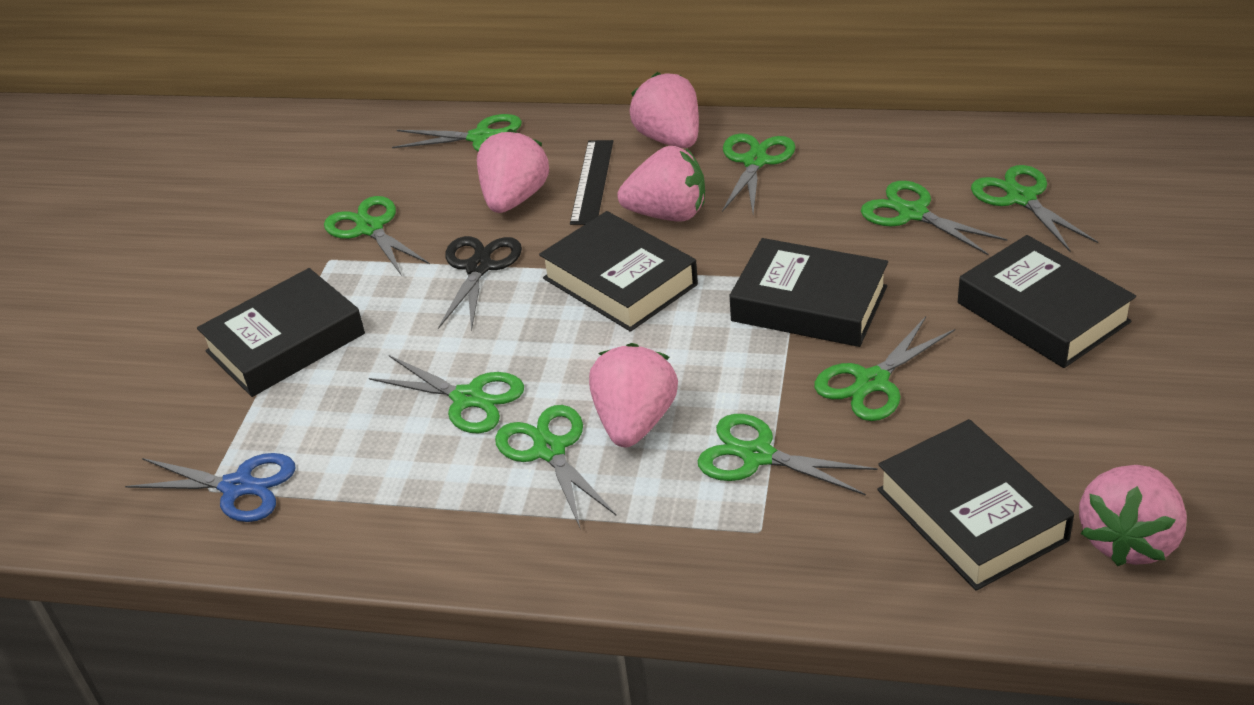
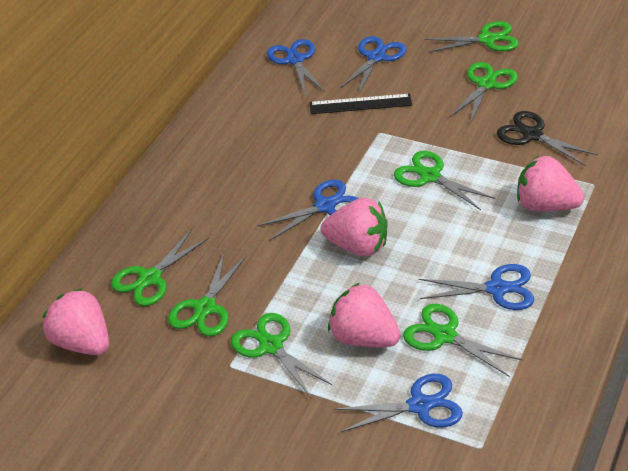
black book: 5 -> 0
blue scissors: 1 -> 5
green scissors: 9 -> 7
pink strawberry: 5 -> 4

